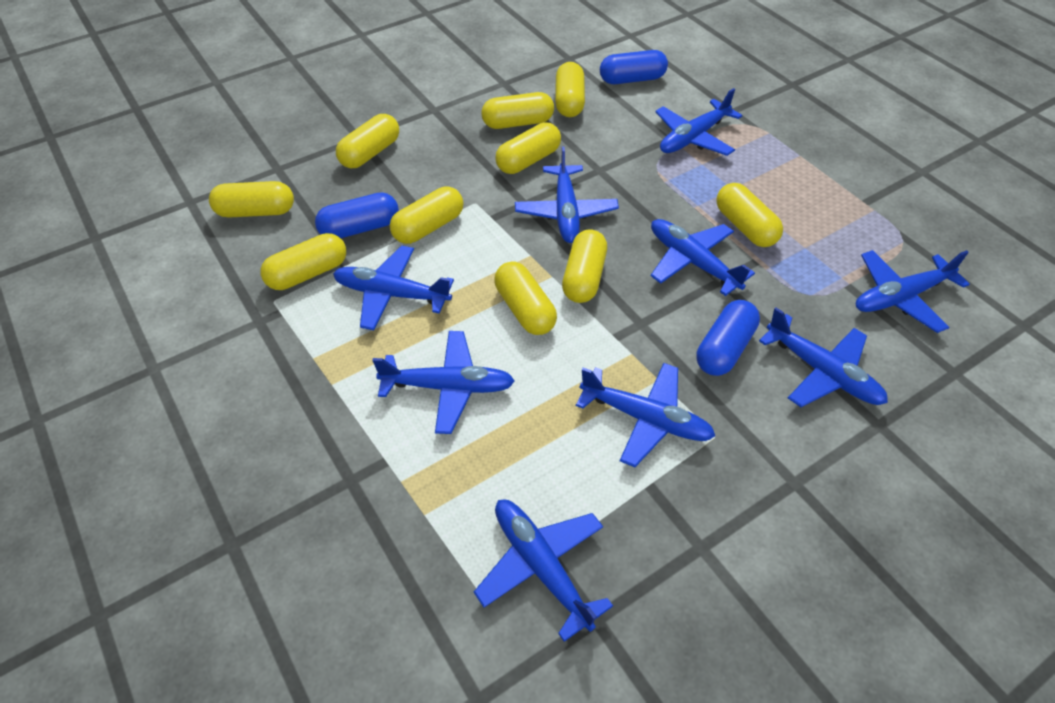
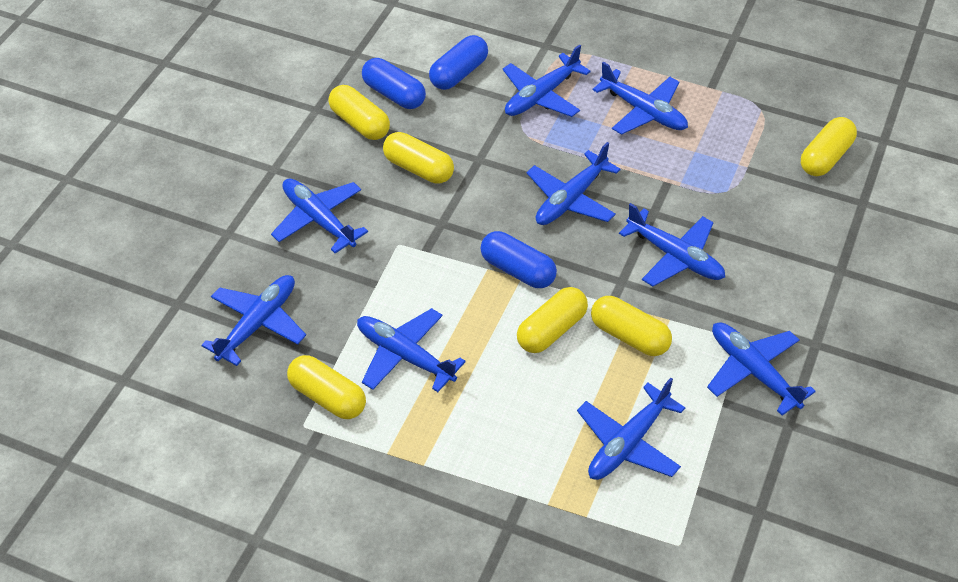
yellow capsule: 10 -> 6

